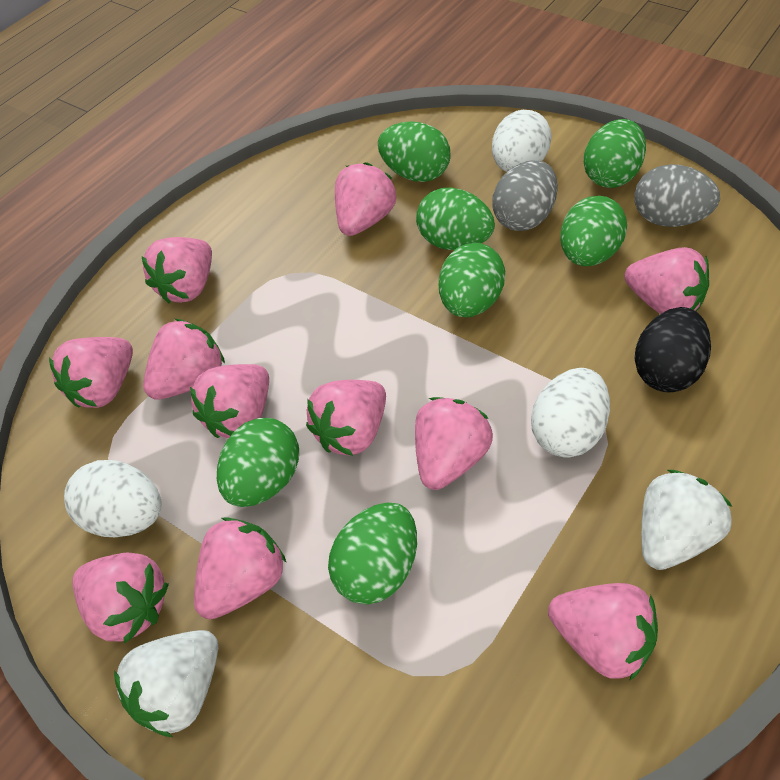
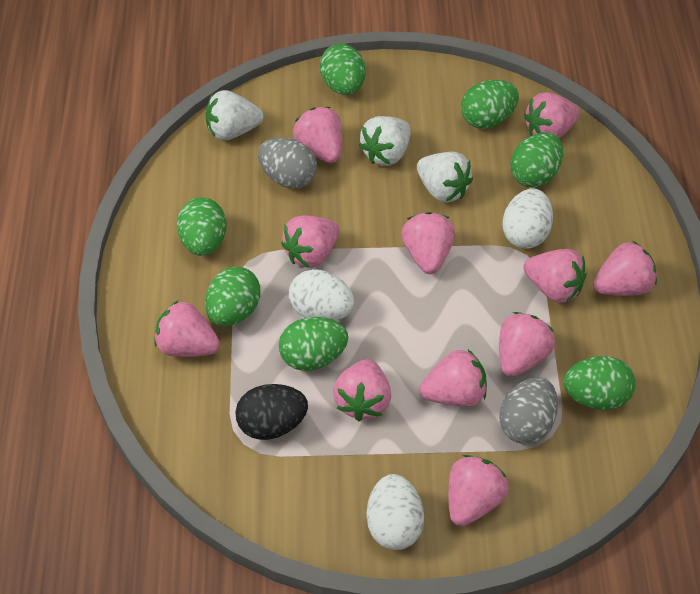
white strawberry: 2 -> 3

